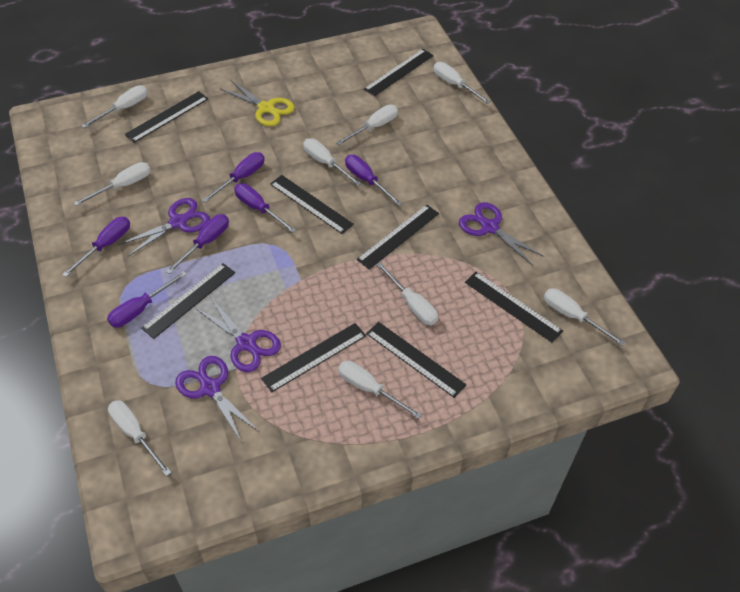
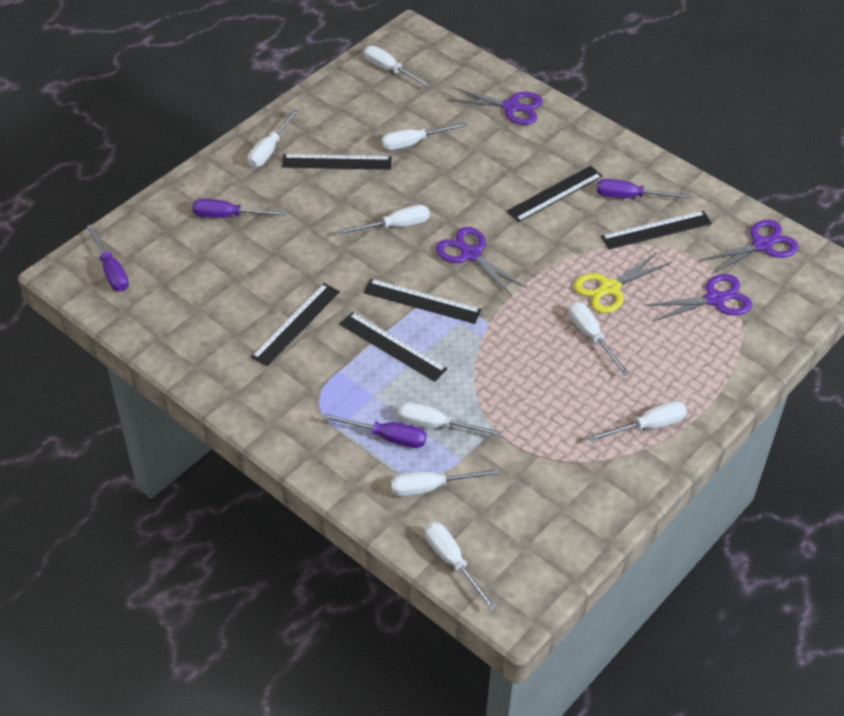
black ruler: 8 -> 6
purple screwdriver: 6 -> 4

